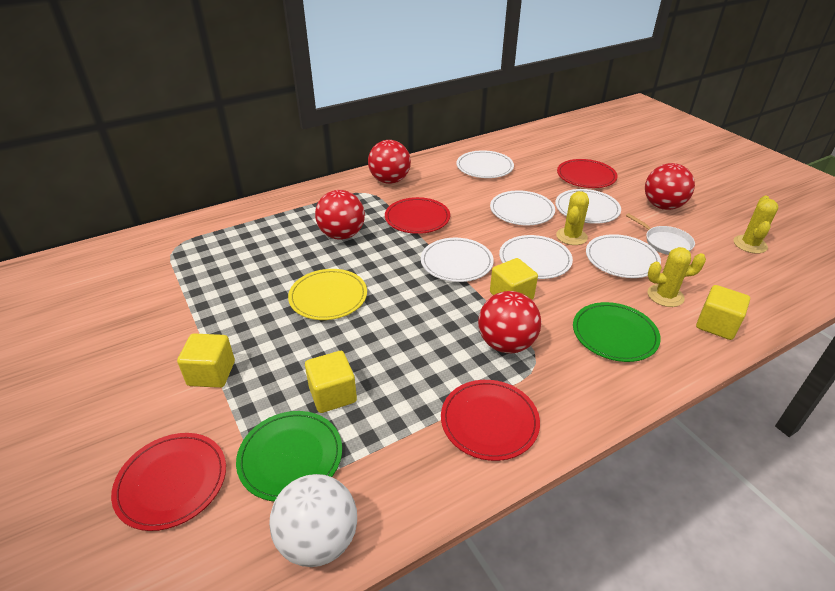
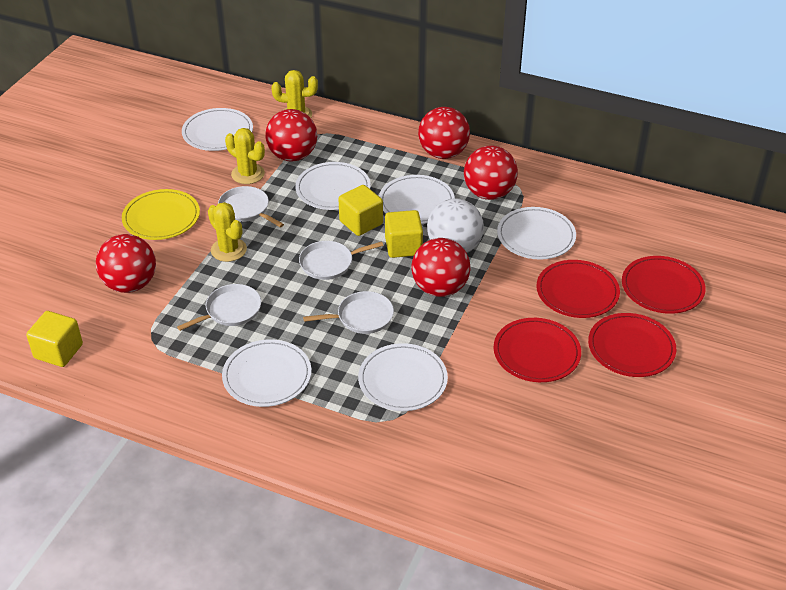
green plate: 2 -> 0
red ball: 4 -> 5
white pan: 1 -> 4
yellow cube: 4 -> 3

